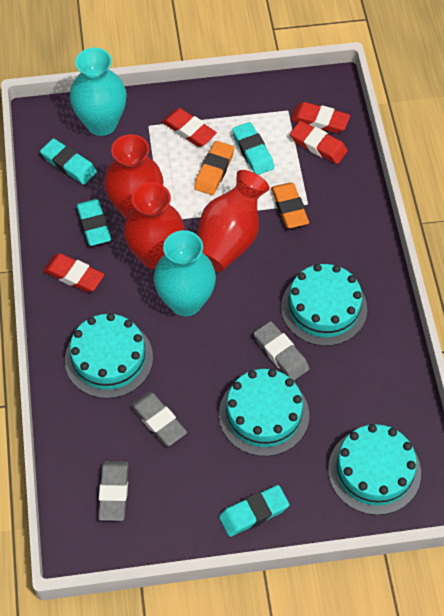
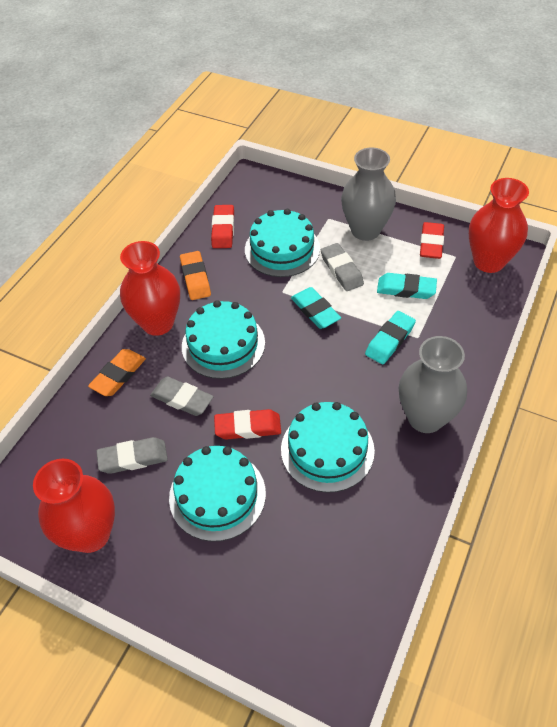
grey vase: 0 -> 2
red eraser: 4 -> 3
turquoise eraser: 4 -> 3
turquoise vase: 2 -> 0

